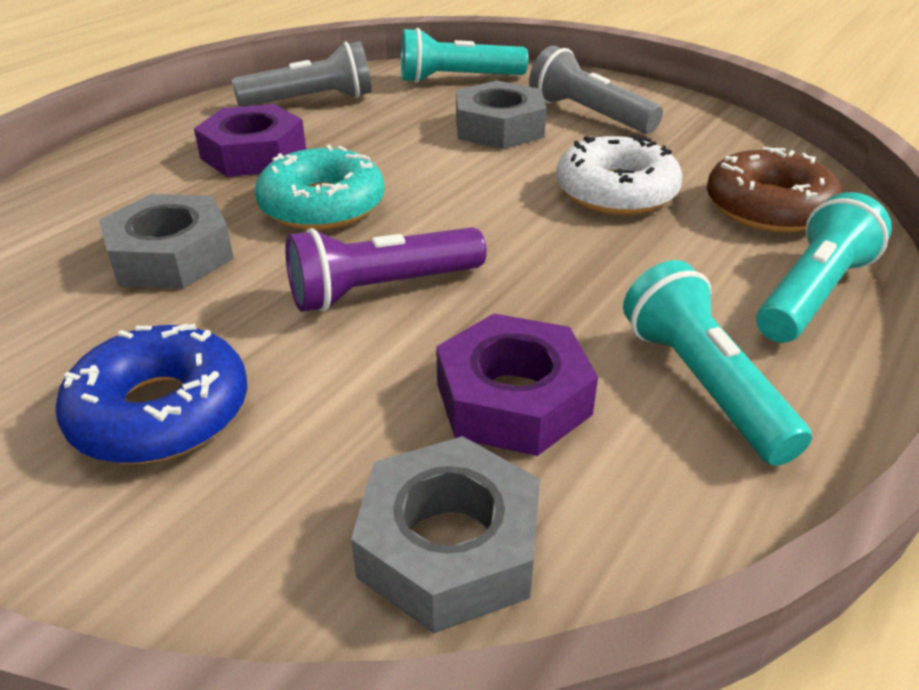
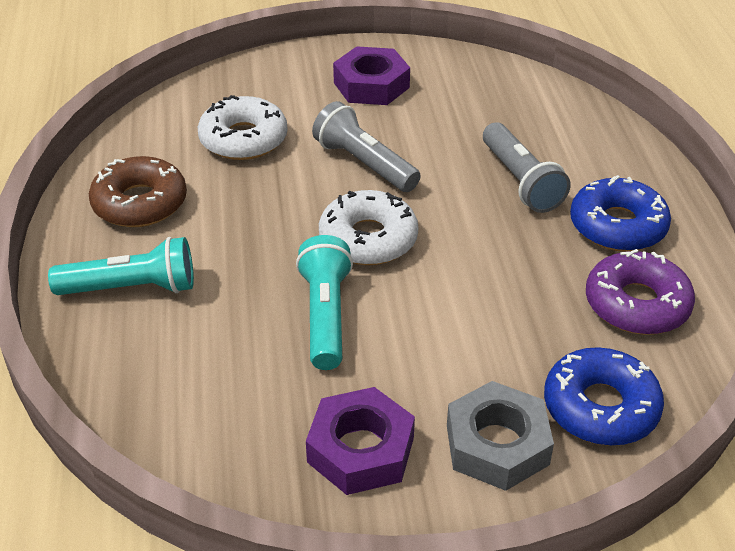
blue donut: 1 -> 2
grey nut: 3 -> 1
purple donut: 0 -> 1
purple flashlight: 1 -> 0
turquoise donut: 1 -> 0
turquoise flashlight: 3 -> 2
white donut: 1 -> 2

